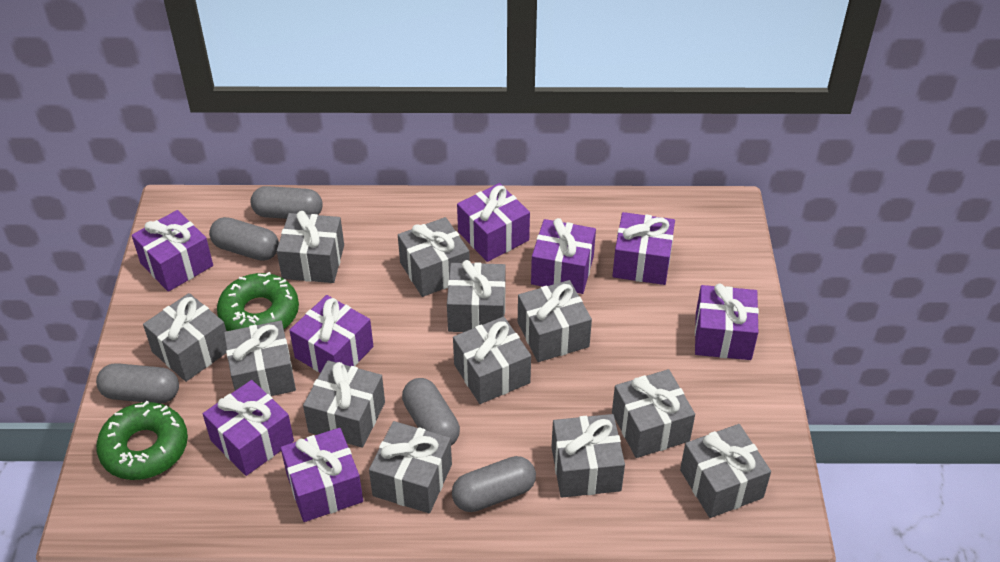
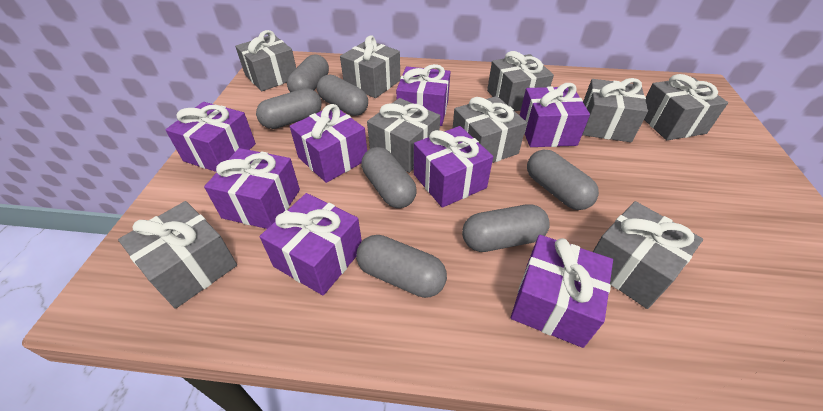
green donut: 2 -> 0
grey capsule: 5 -> 7
grey gift: 12 -> 9

